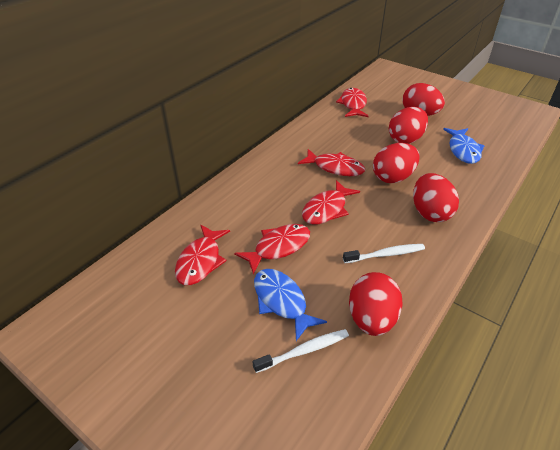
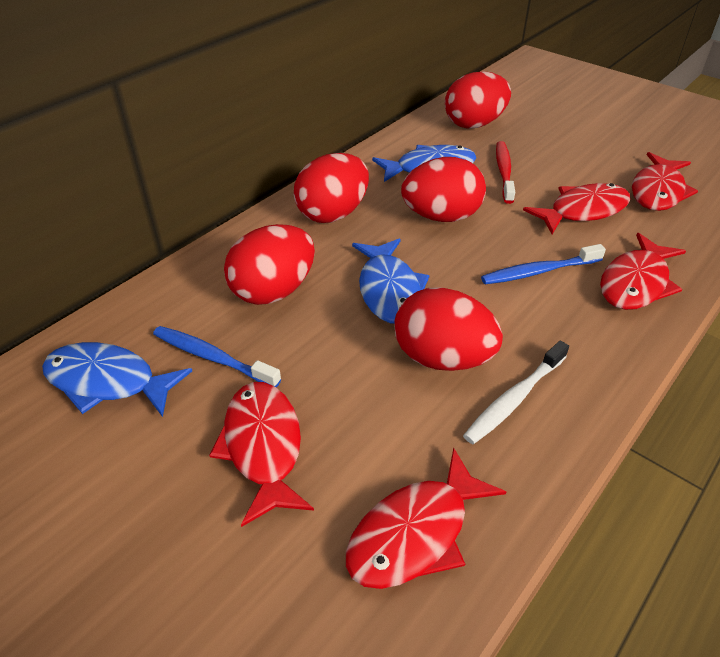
blue fish: 2 -> 3
blue toothbrush: 0 -> 2
red toothbrush: 0 -> 1
white toothbrush: 2 -> 1

